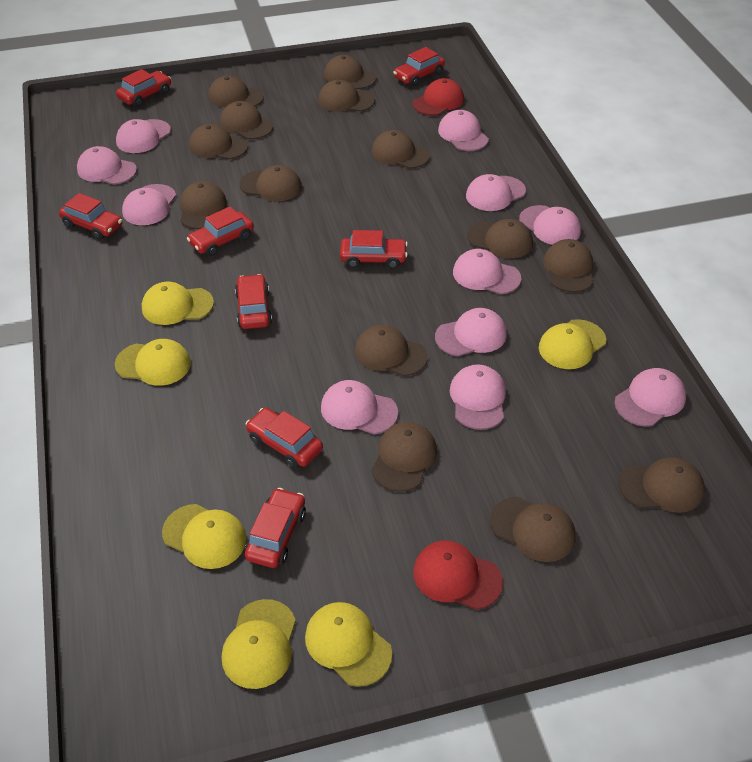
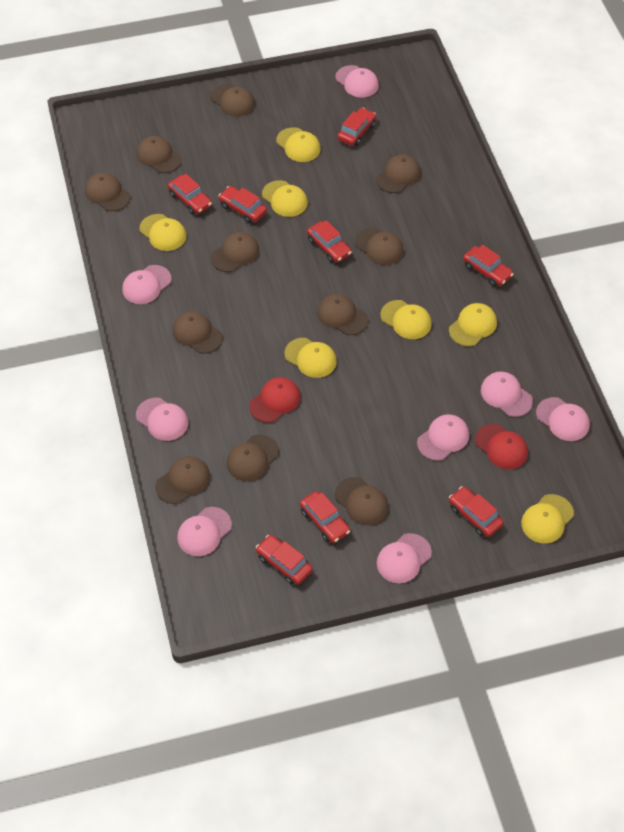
brown cap: 14 -> 11
pink cap: 11 -> 8
yellow cap: 6 -> 7

